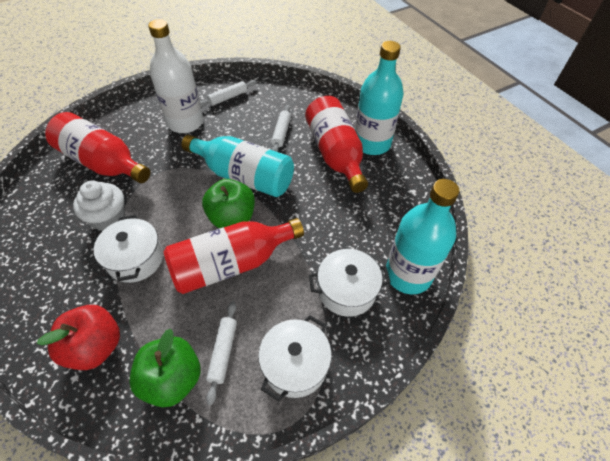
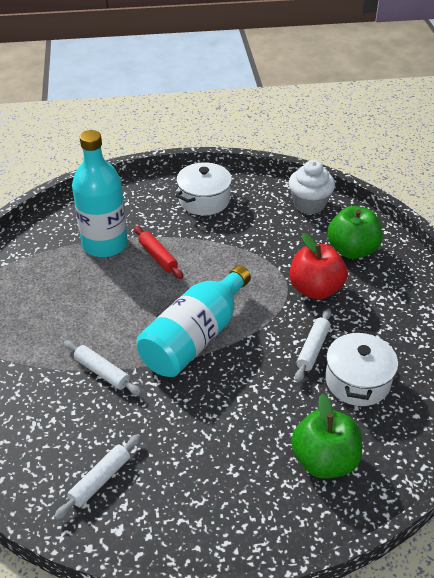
red bottle: 3 -> 0
red rolling pin: 0 -> 1
turquoise bottle: 3 -> 2
white bottle: 1 -> 0
white pot: 3 -> 2

